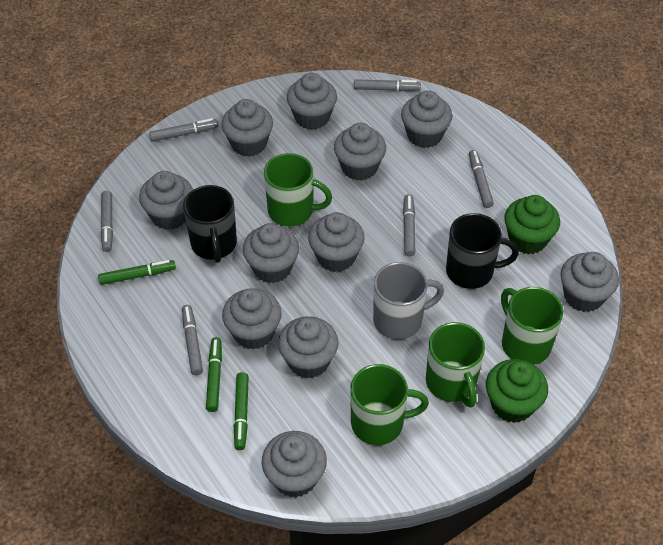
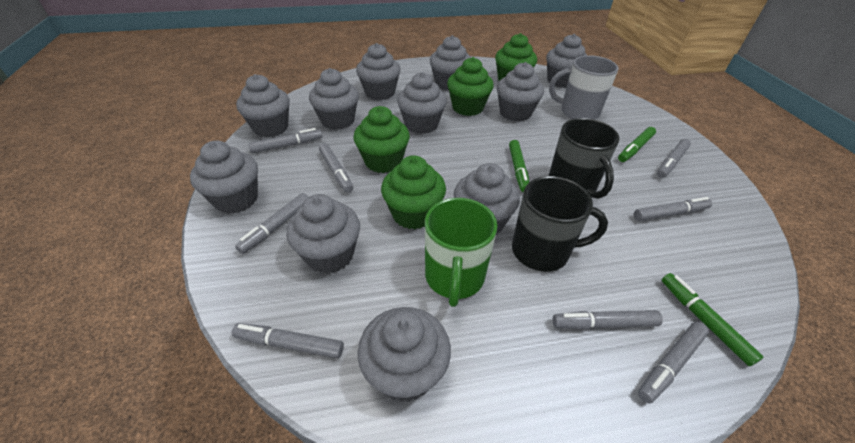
green cupcake: 2 -> 4
green mug: 4 -> 1
grey marker: 6 -> 8

